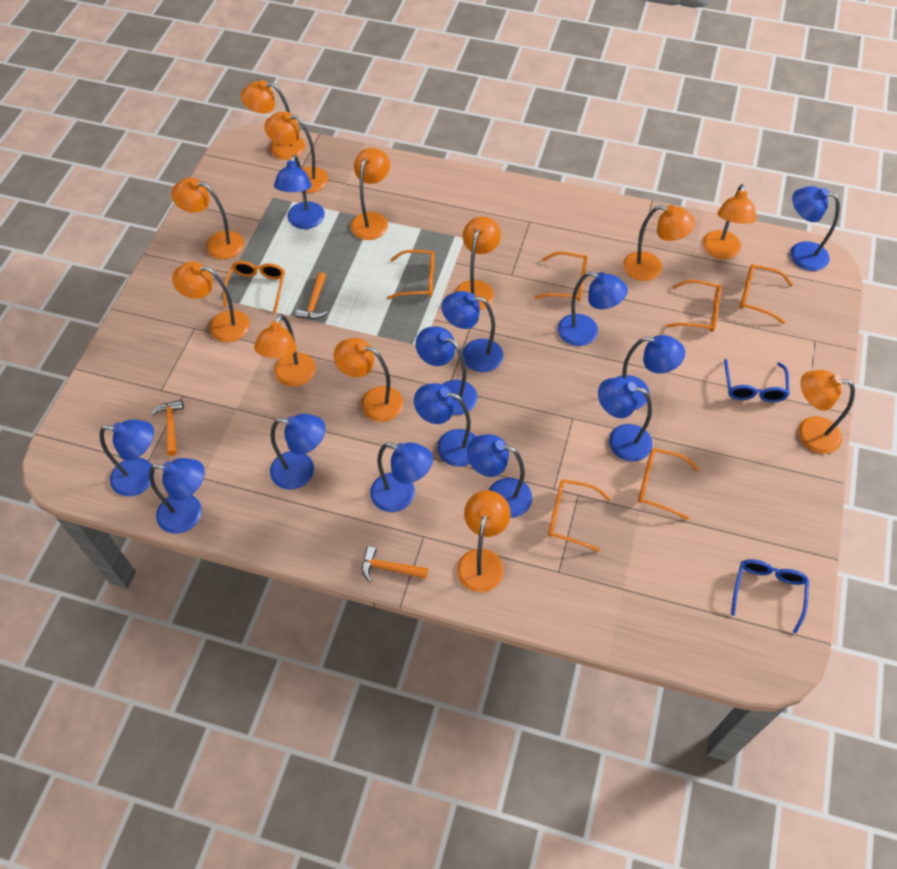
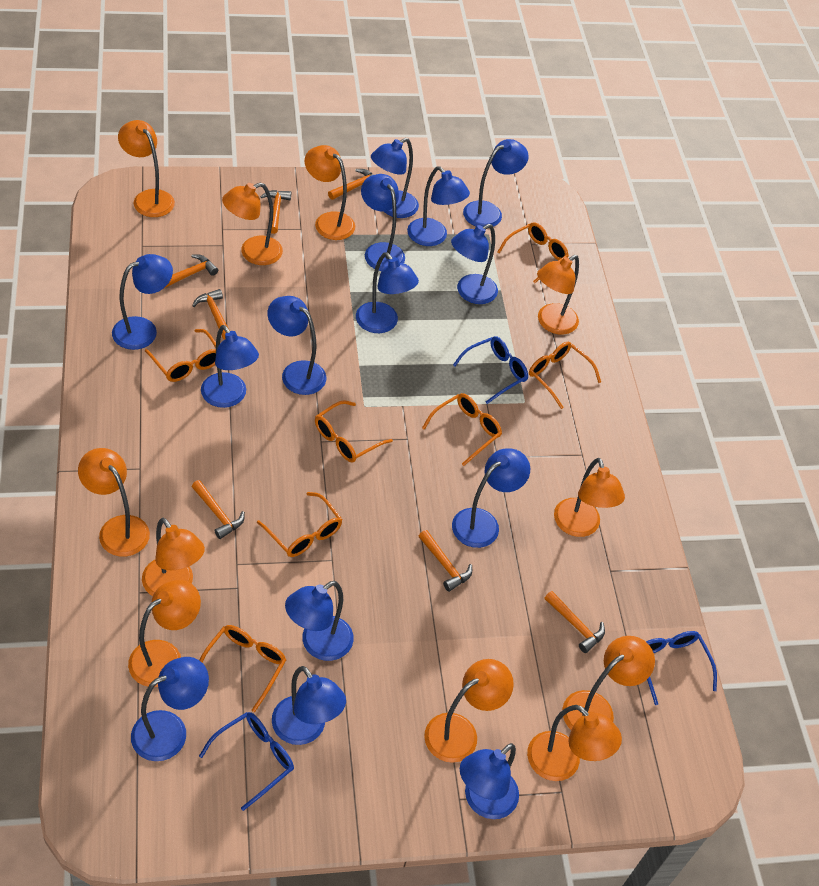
blue glasses: 2 -> 3
blue lamp: 13 -> 14
orange hammer: 3 -> 7
orange lamp: 12 -> 11

